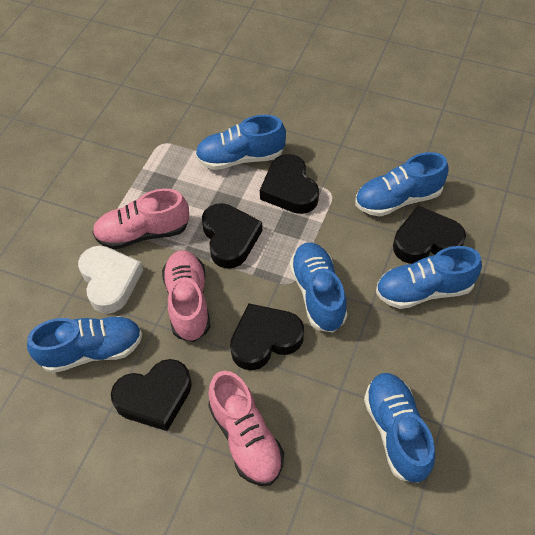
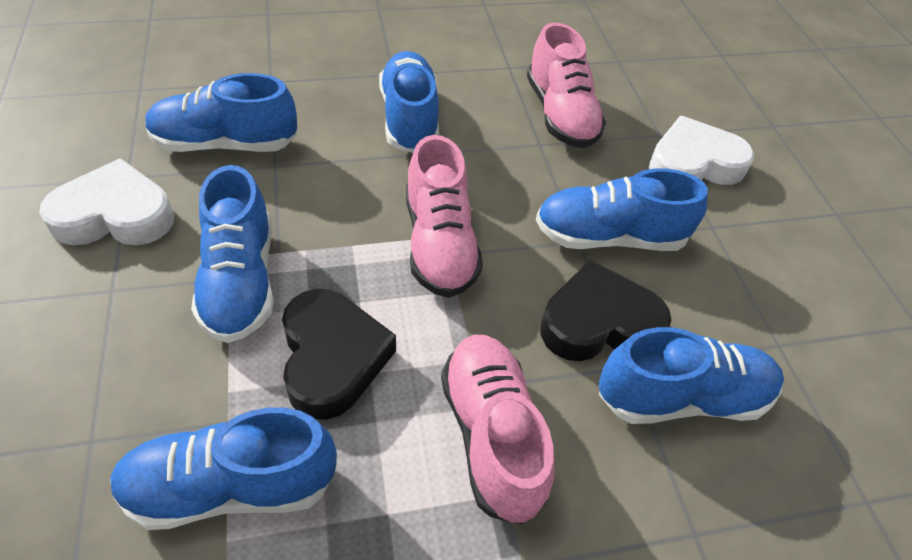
black heart: 5 -> 2
white heart: 1 -> 2

